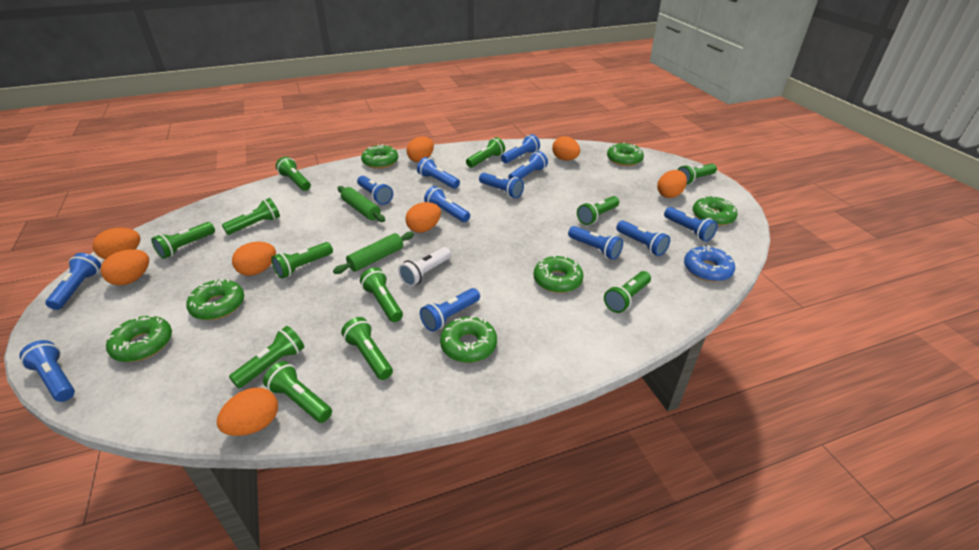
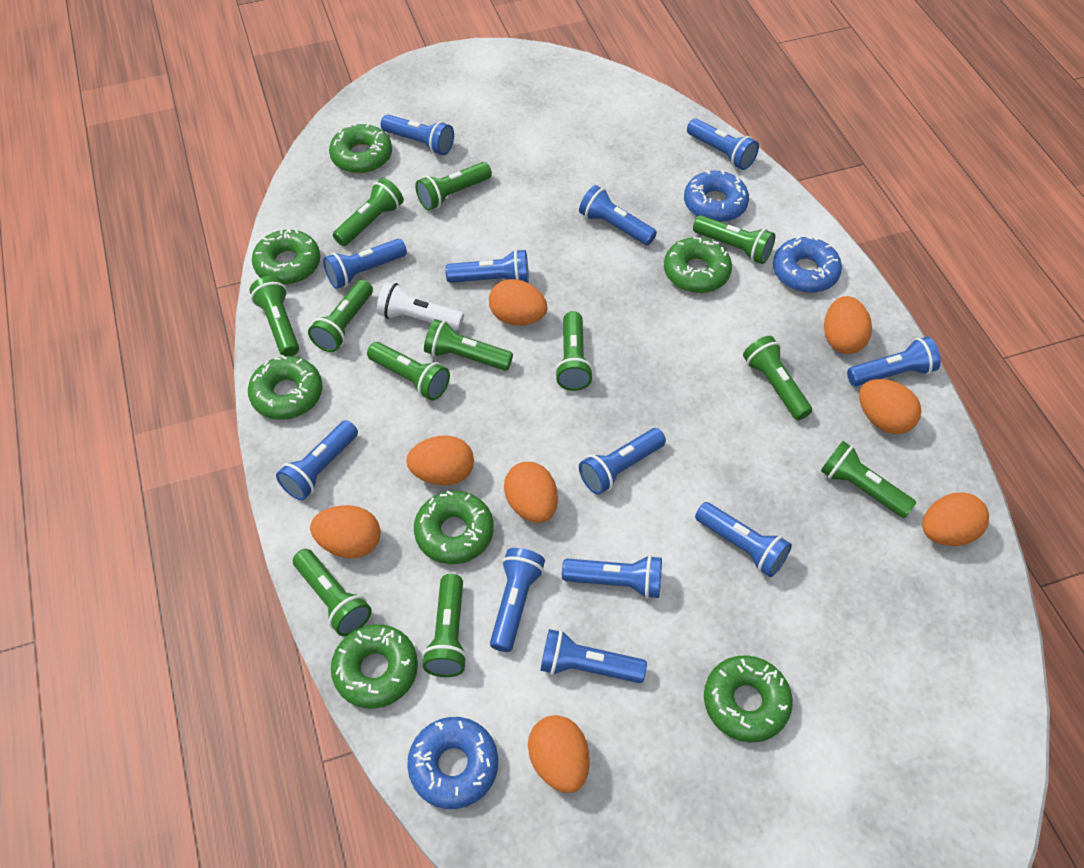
blue donut: 1 -> 3
green rolling pin: 2 -> 0

